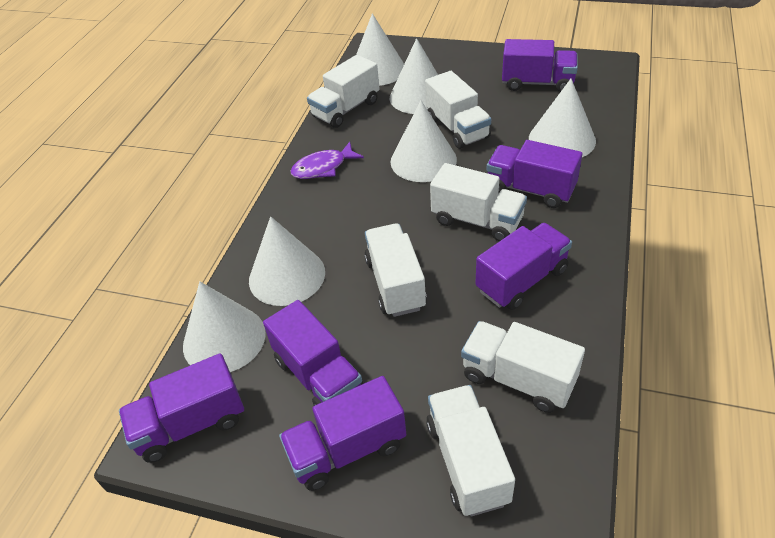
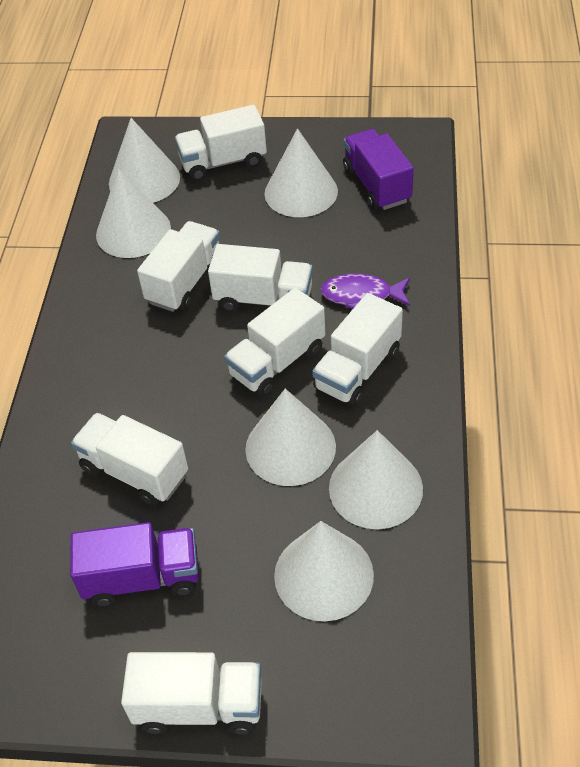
purple truck: 6 -> 2
white truck: 6 -> 7

